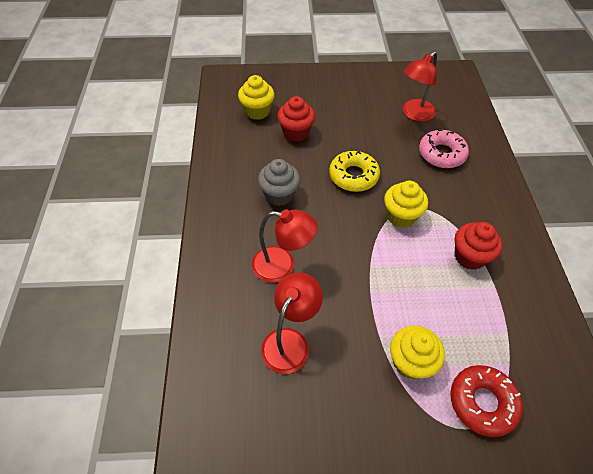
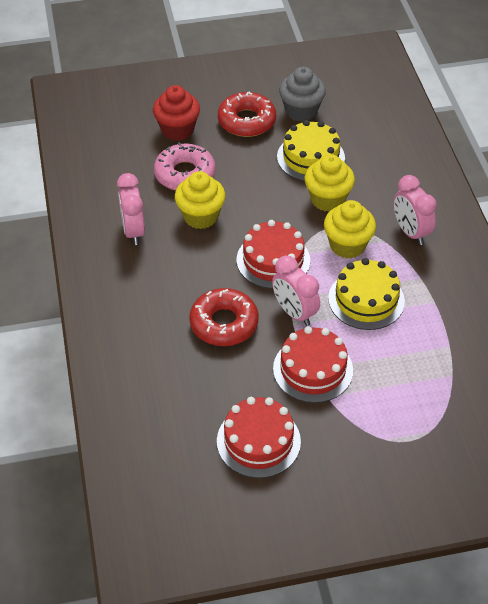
pink clock: 0 -> 3
red cake: 0 -> 3
red cupcake: 2 -> 1
red donut: 1 -> 2
red lamp: 3 -> 0
yellow cake: 0 -> 2
yellow donut: 1 -> 0

